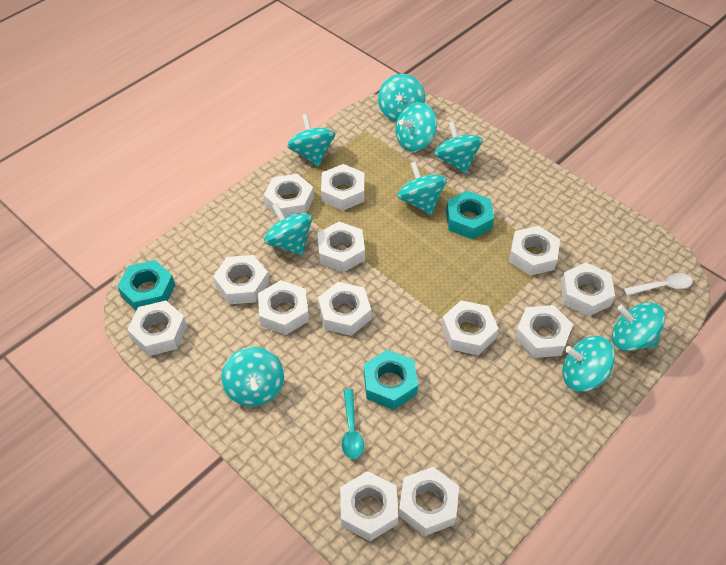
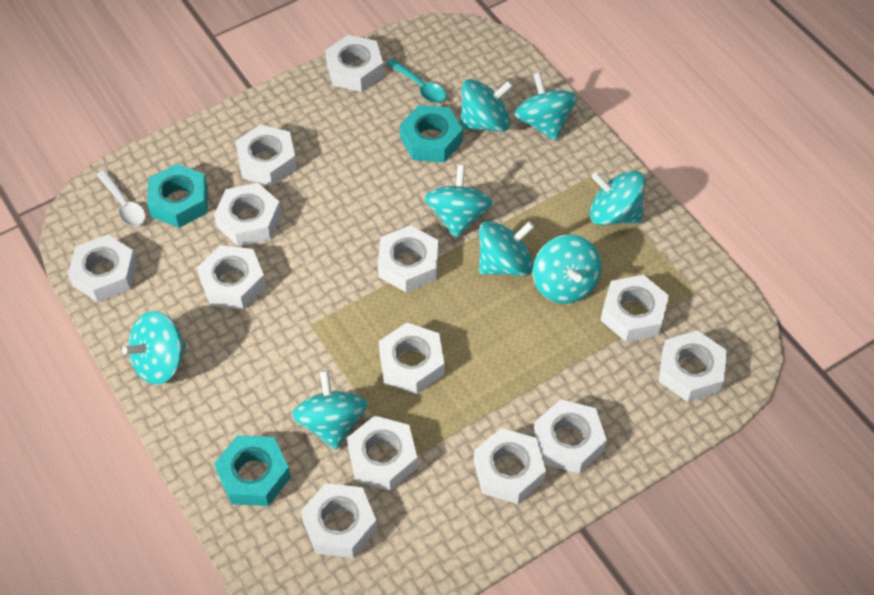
turquoise spinning top: 9 -> 8

